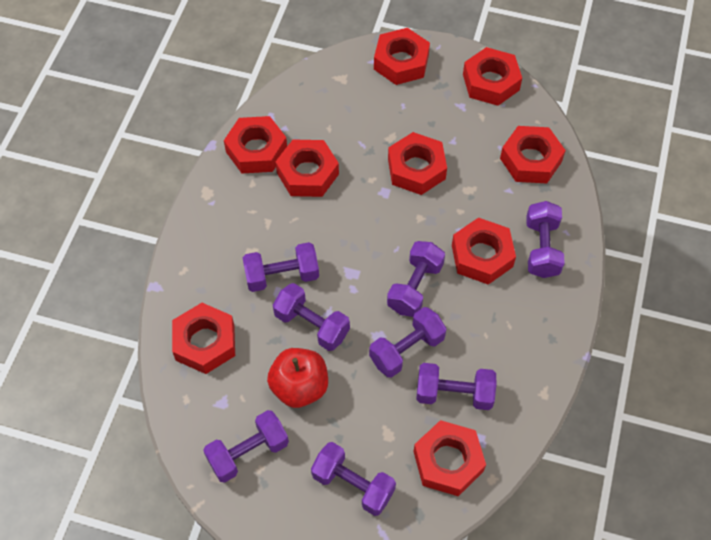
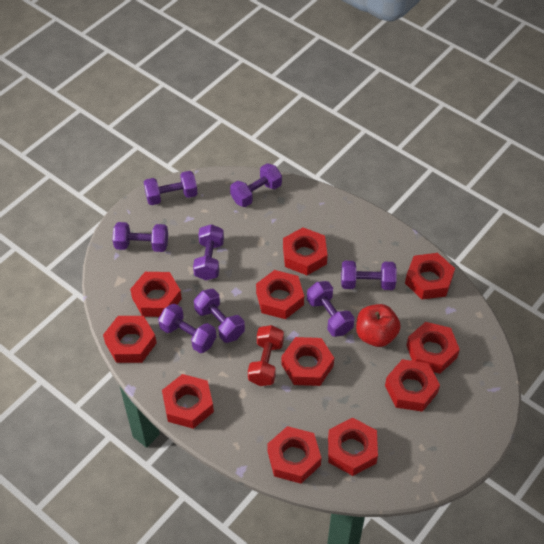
red dumbbell: 0 -> 1
red nut: 9 -> 11

